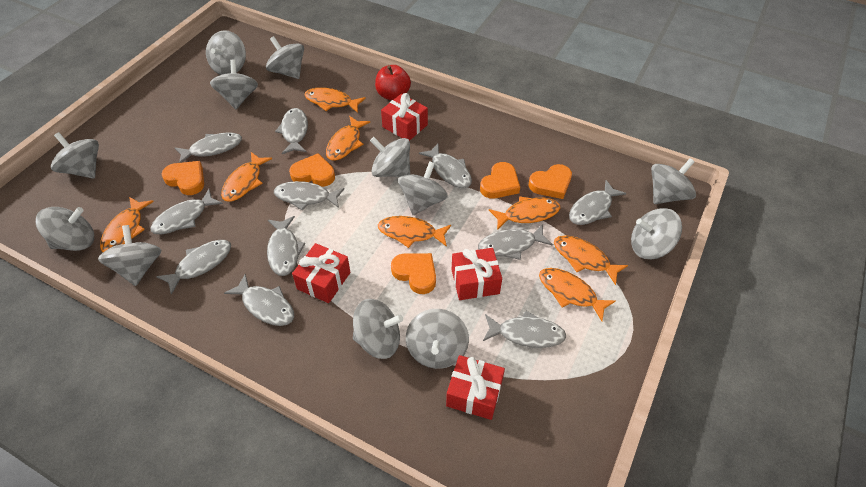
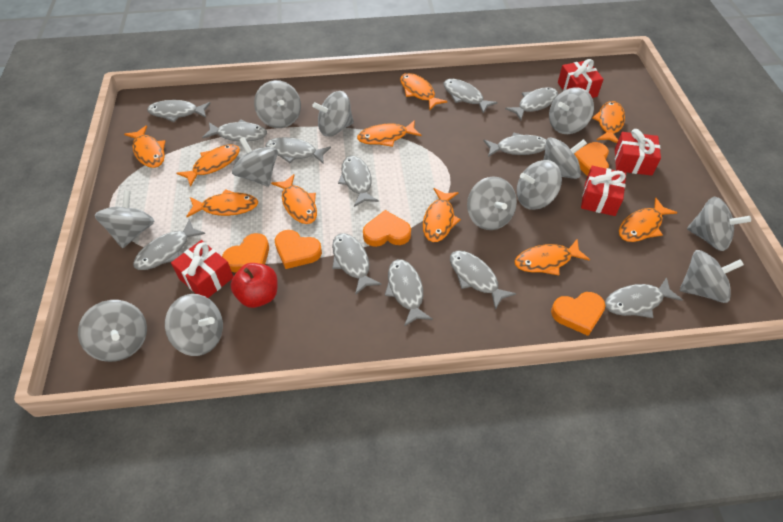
grey fish: 11 -> 12
orange fish: 8 -> 10

